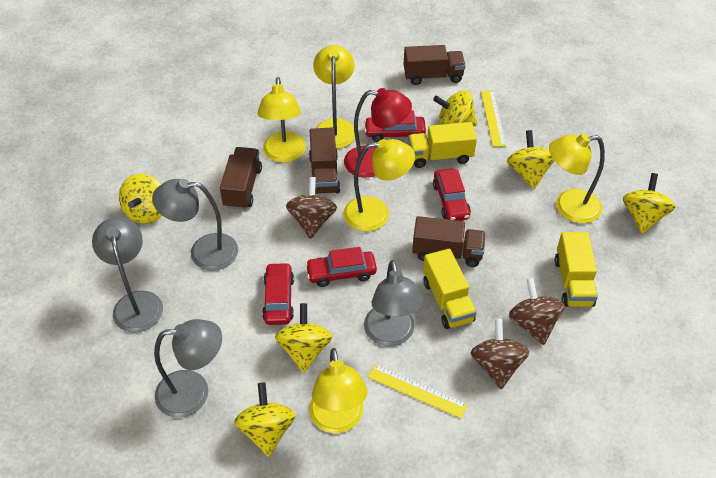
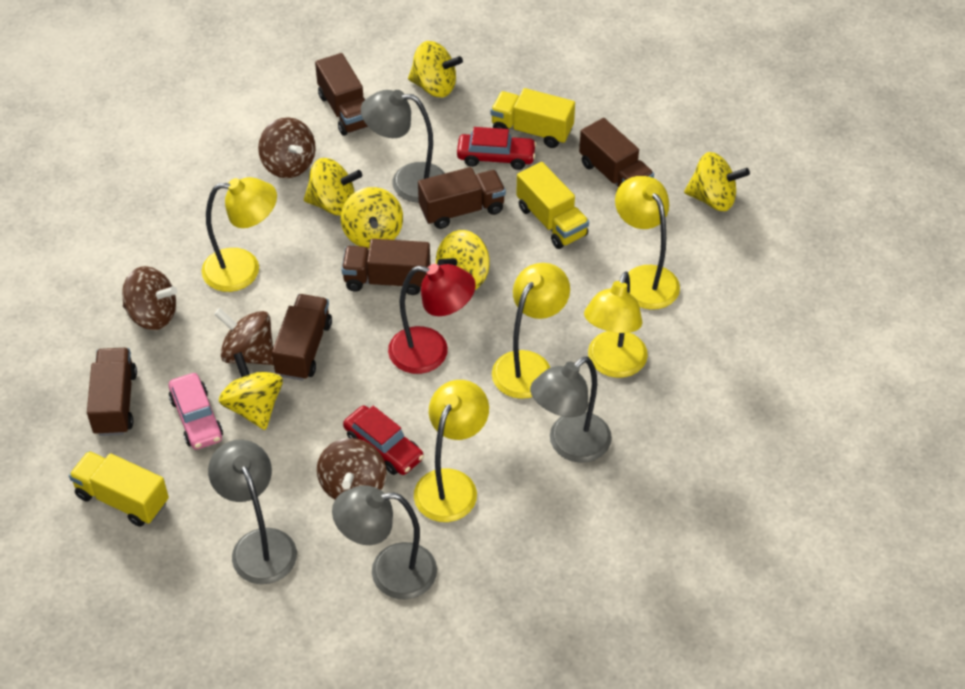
brown spinning top: 3 -> 4
brown truck: 4 -> 6
pink car: 0 -> 1
red car: 4 -> 2
yellow ruler: 2 -> 0

